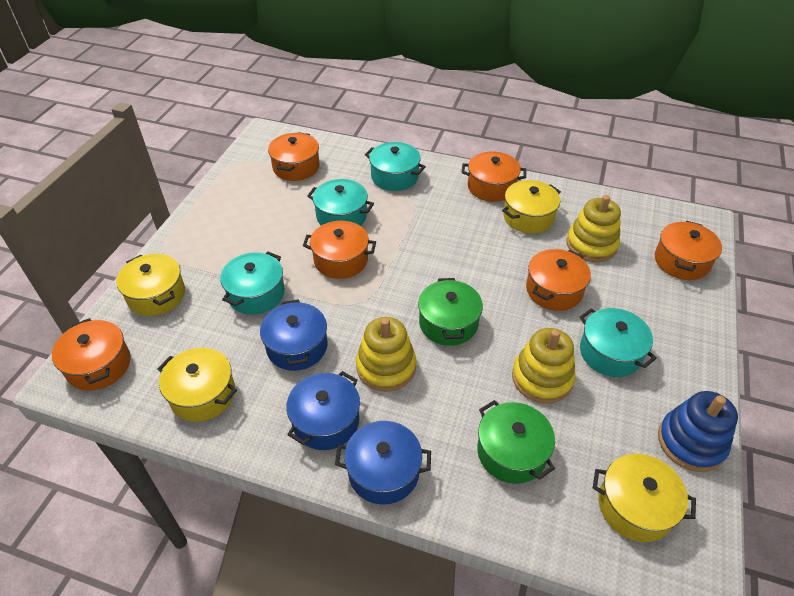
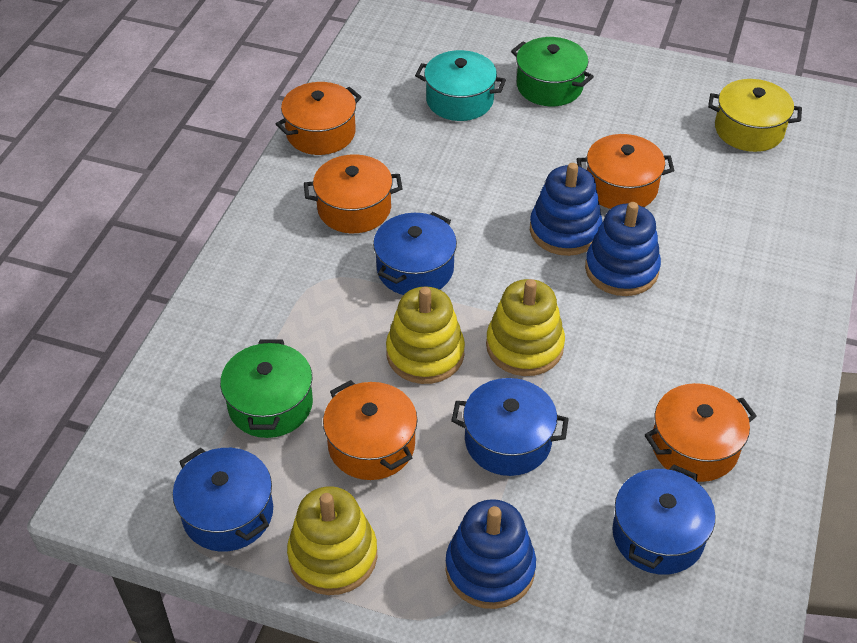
blue pot: 3 -> 4
blue stacking toy: 1 -> 3
orange pot: 6 -> 5
turquoise pot: 4 -> 1
yellow pot: 4 -> 1

